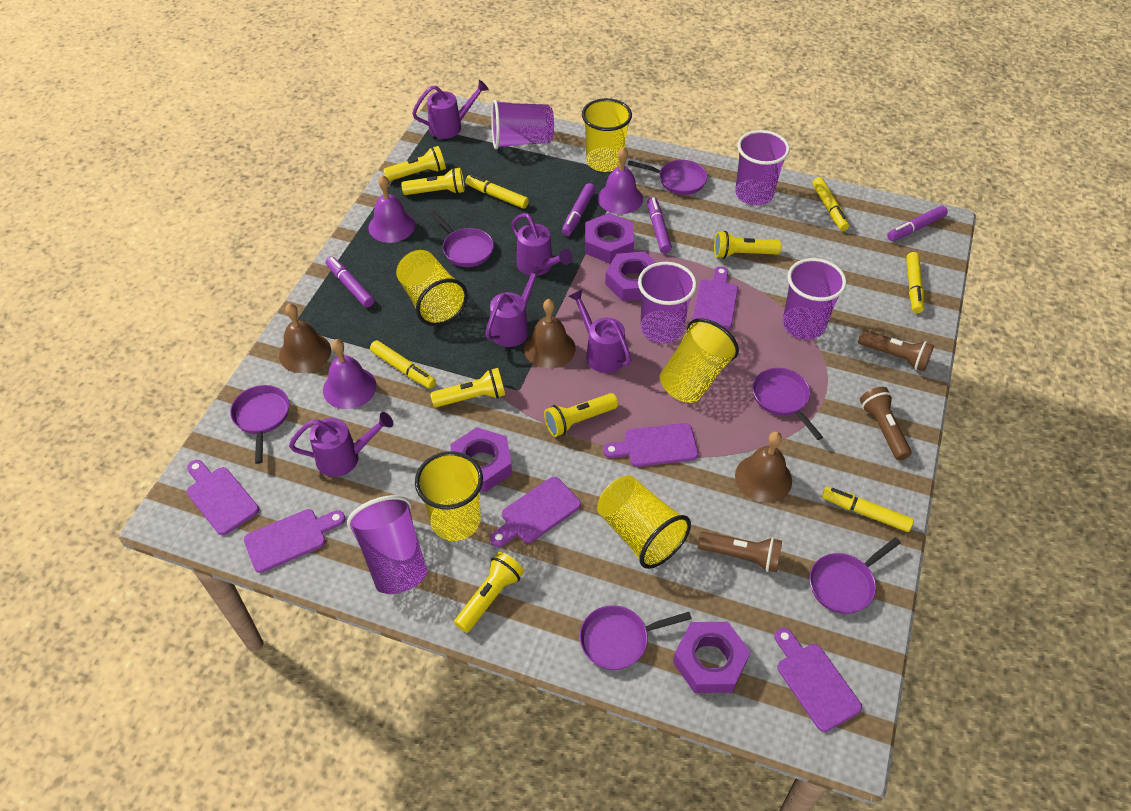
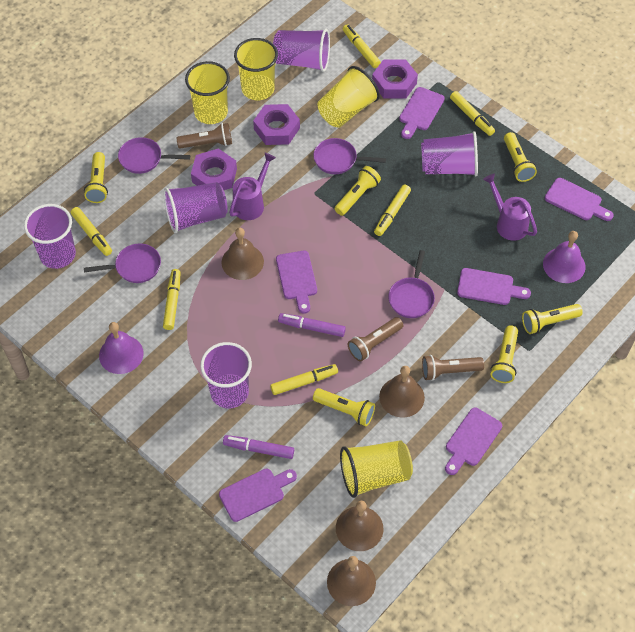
brown bell: 3 -> 4
purple bell: 3 -> 2
purple marker: 4 -> 2
purple nut: 4 -> 3
purple pan: 6 -> 4
purple watering can: 5 -> 2
yellow cup: 5 -> 4
yellow marker: 5 -> 6

